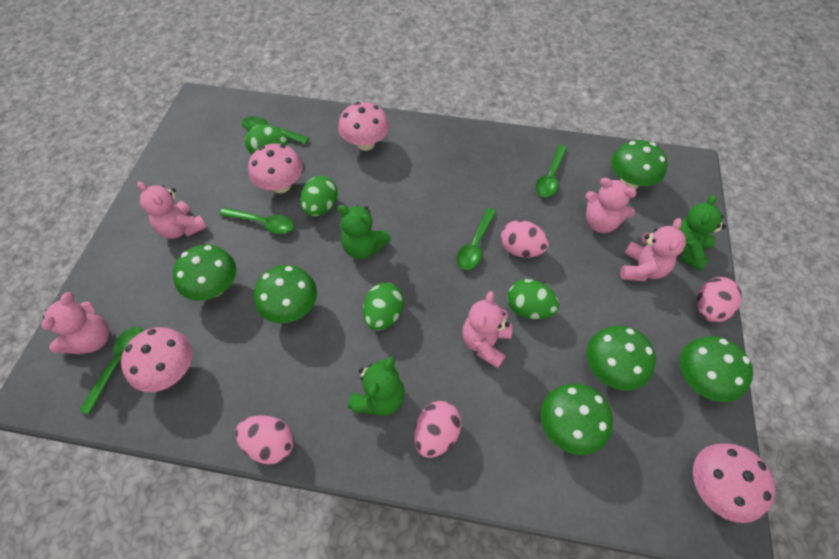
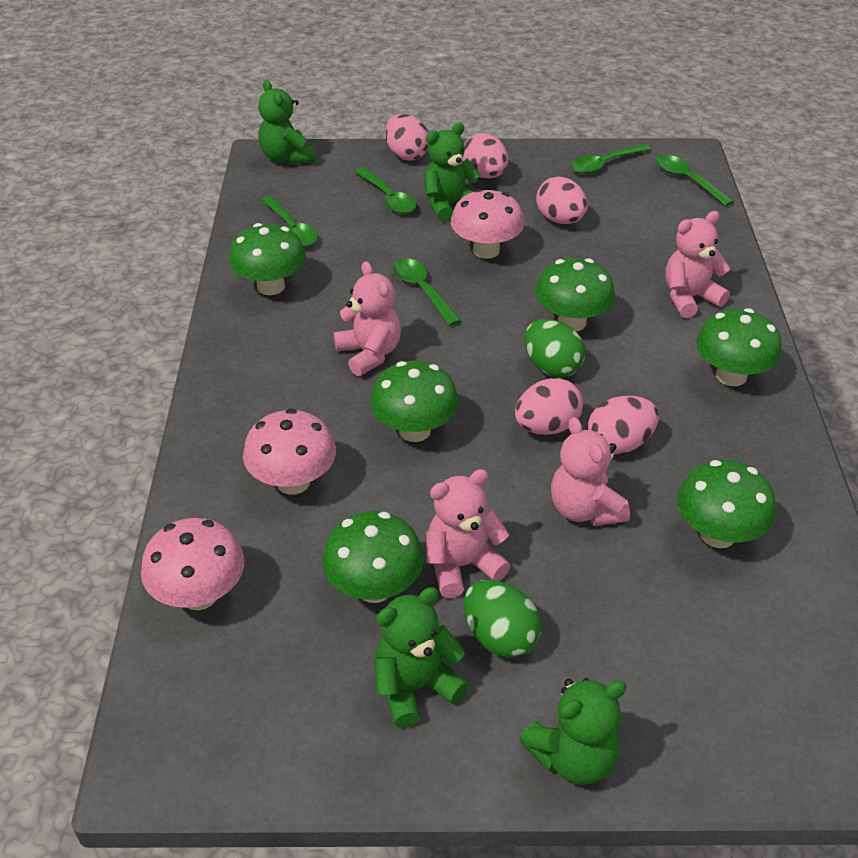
green egg: 4 -> 2
green teddy bear: 3 -> 4
pink egg: 4 -> 5
pink mushroom: 4 -> 3
pink teddy bear: 5 -> 4

